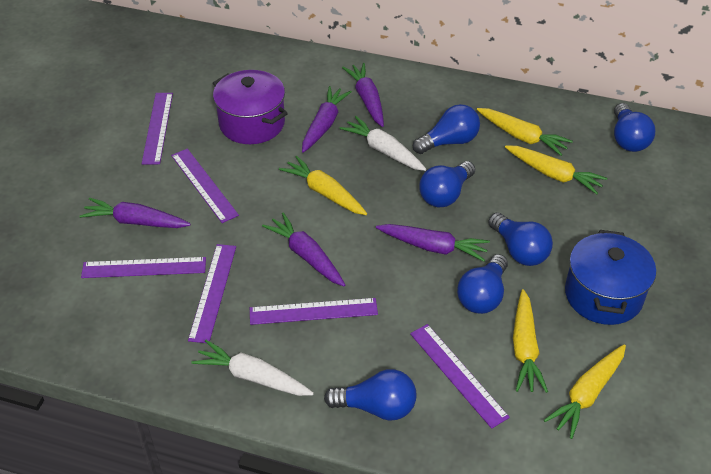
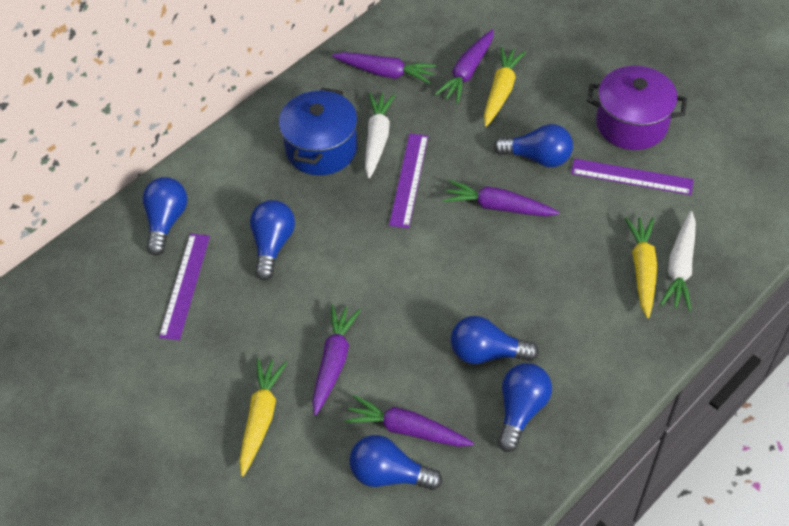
purple ruler: 6 -> 3
yellow carrot: 5 -> 3

